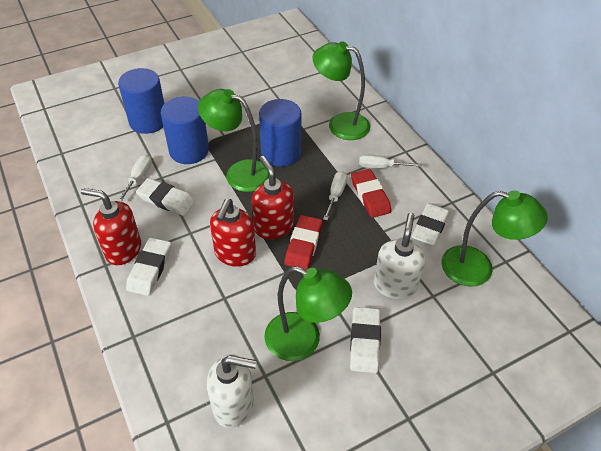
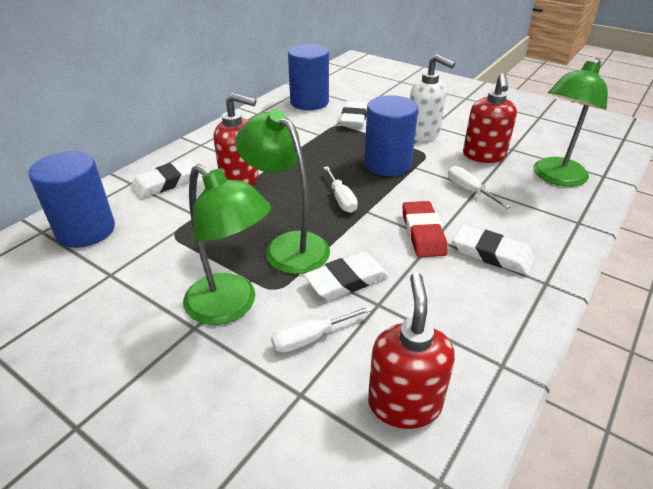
green lamp: 4 -> 3
red eraser: 2 -> 1
white soap dispenser: 2 -> 1

